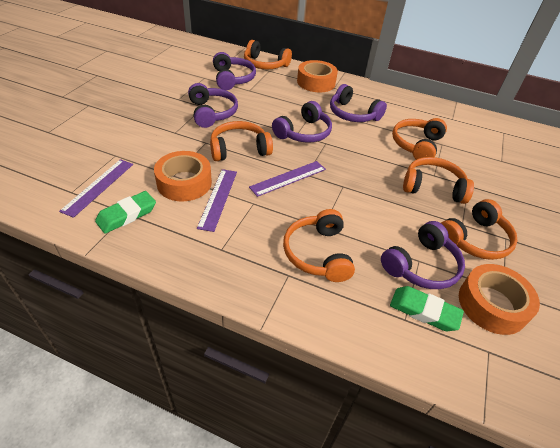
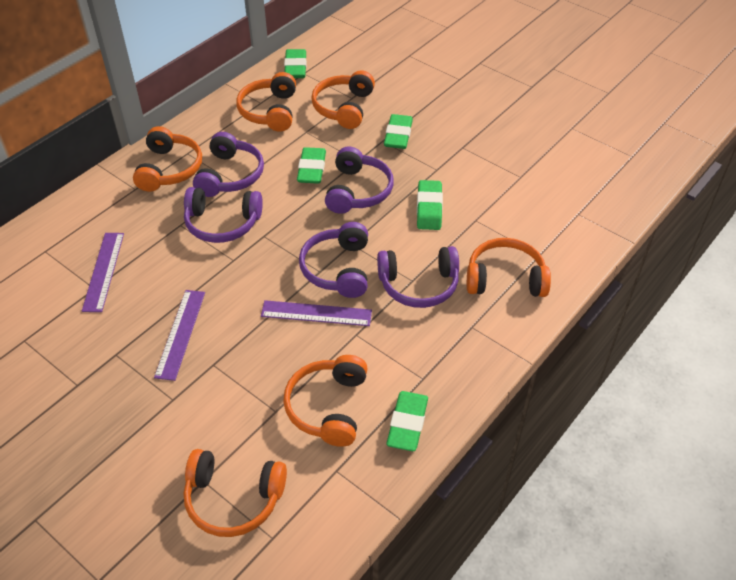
green eraser: 2 -> 5
orange tape: 3 -> 0

